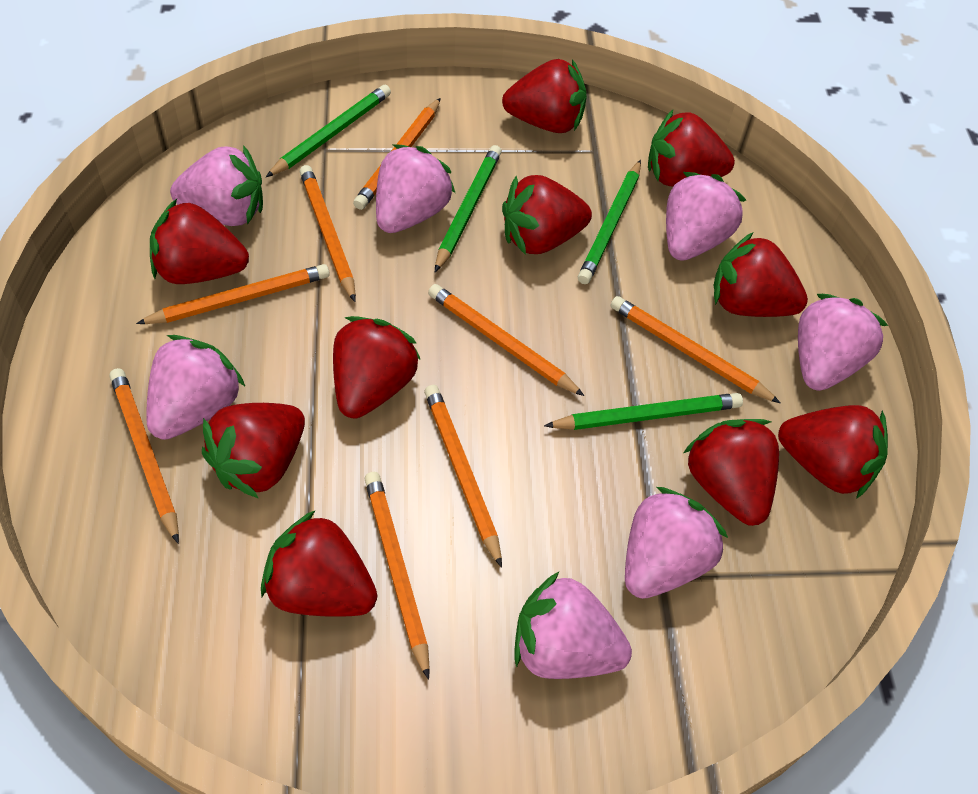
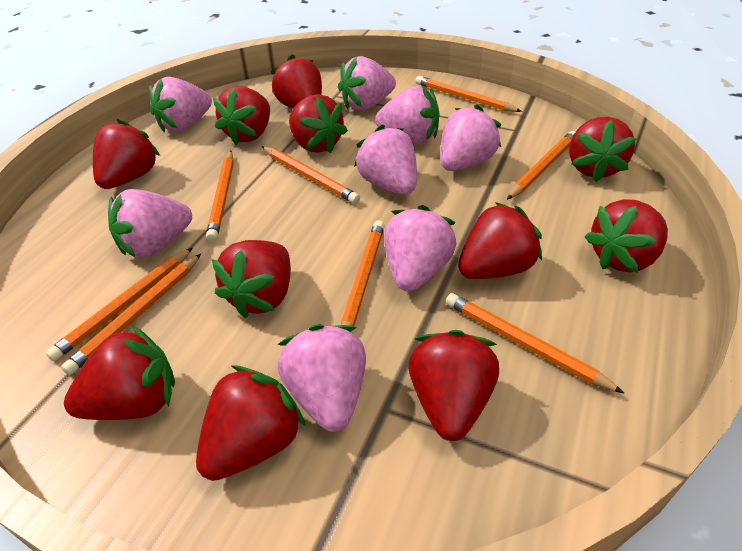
green pencil: 4 -> 0
pink strawberry: 7 -> 8
red strawberry: 10 -> 11

